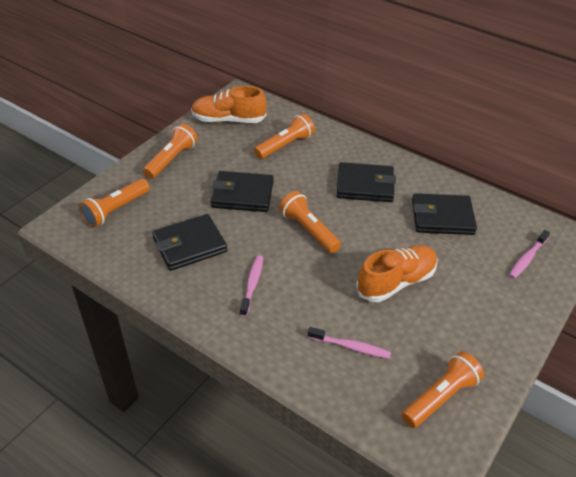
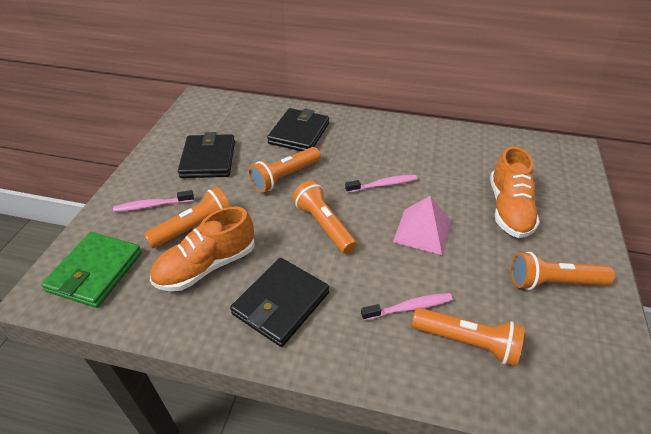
black wallet: 4 -> 3
green wallet: 0 -> 1
pink pyramid: 0 -> 1

